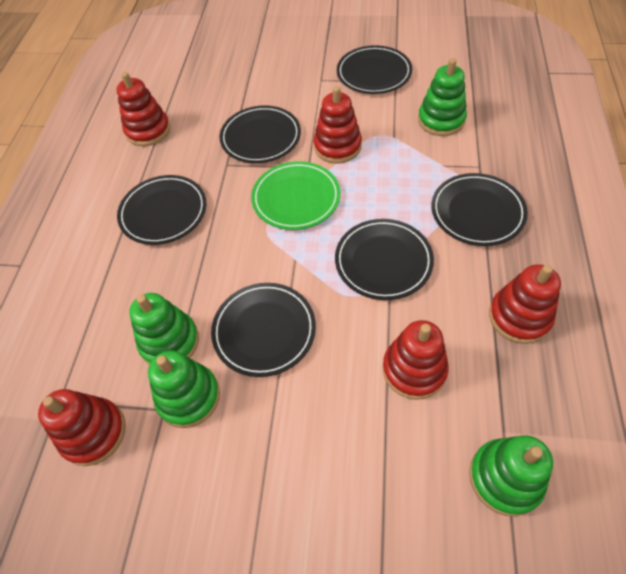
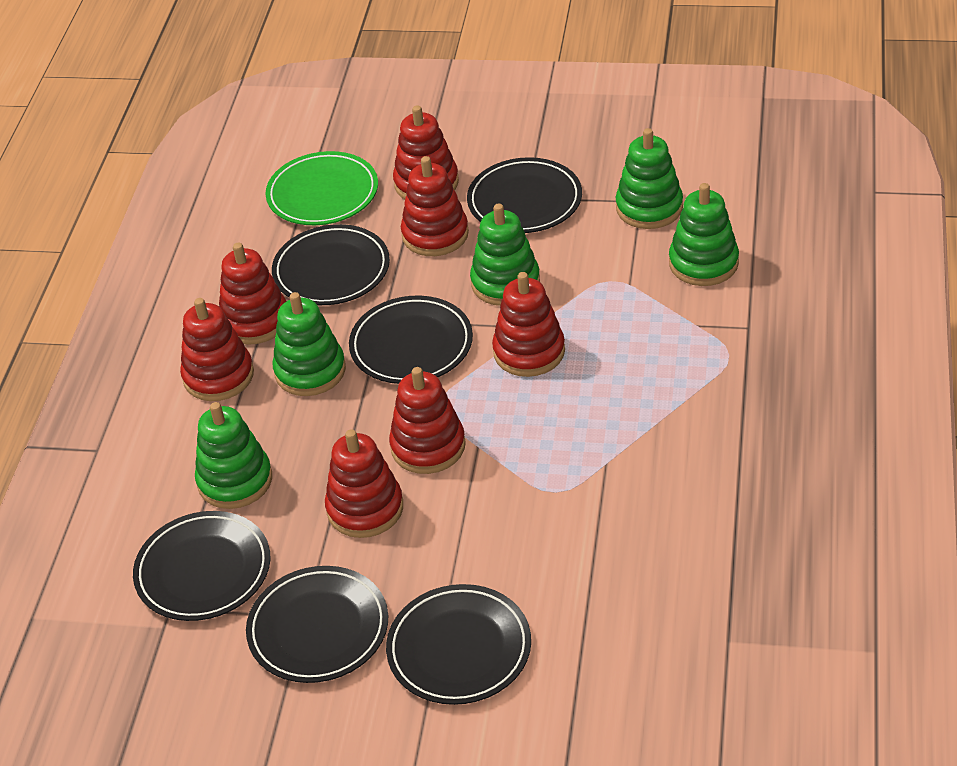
green stacking toy: 4 -> 5
red stacking toy: 5 -> 7

